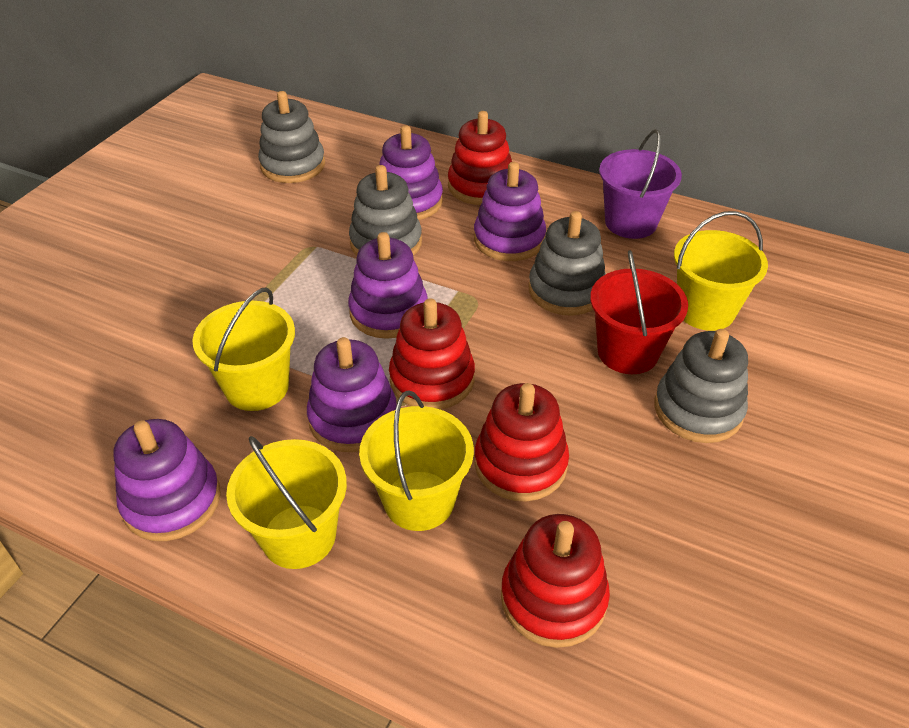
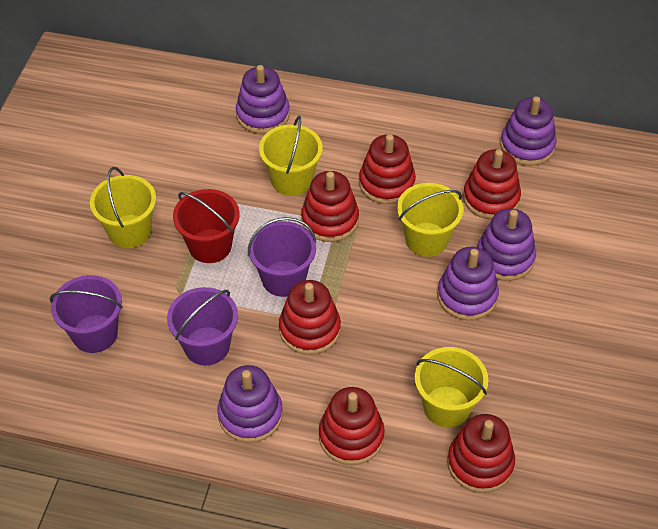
grey stacking toy: 4 -> 0
purple bucket: 1 -> 3
red stacking toy: 4 -> 6

